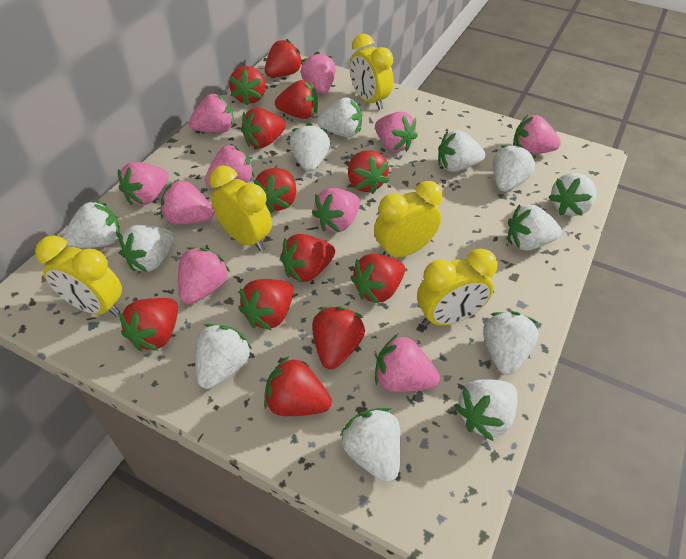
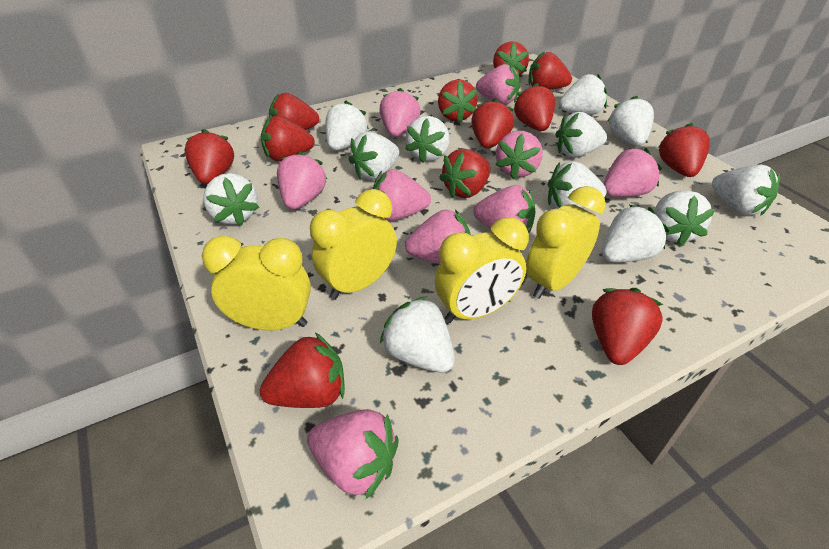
pink strawberry: 10 -> 9
yellow clock: 5 -> 4

